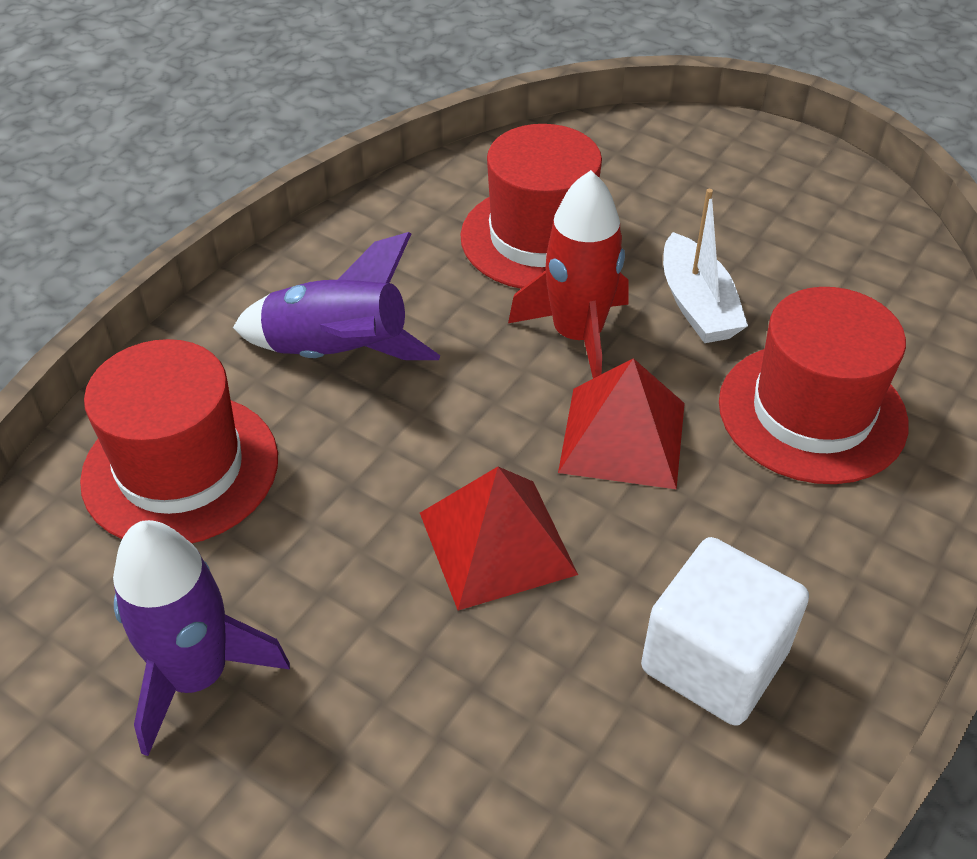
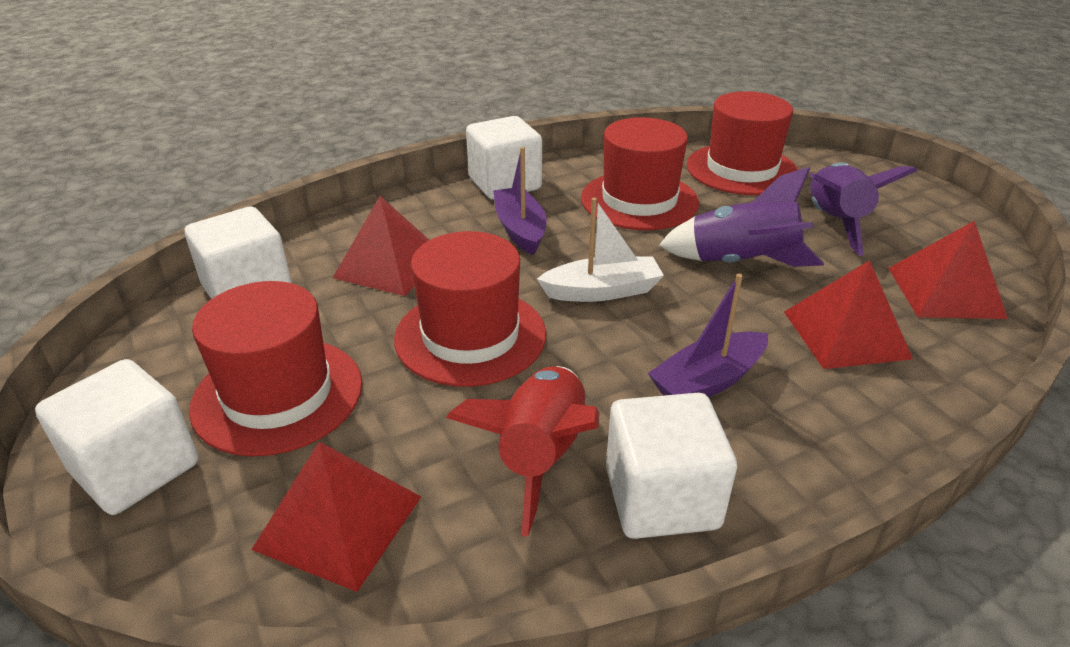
purple boat: 0 -> 2
red hat: 3 -> 4
red pyramid: 2 -> 4
white cube: 1 -> 4

